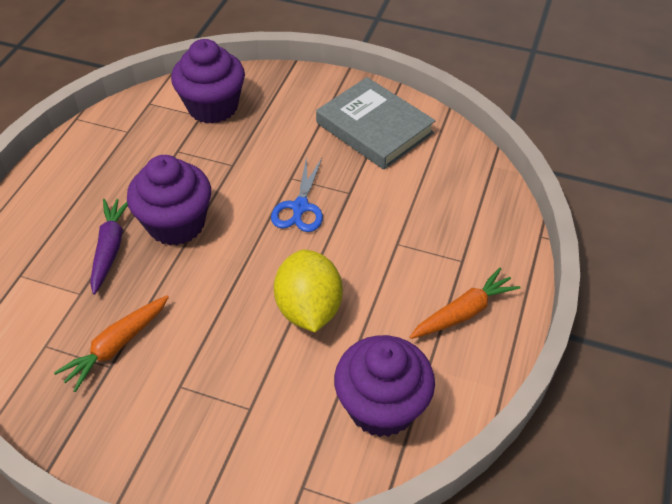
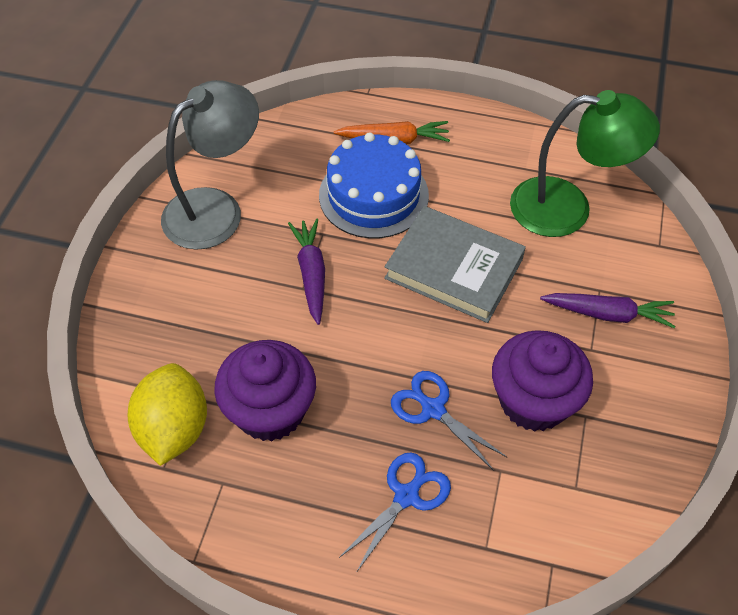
blue cake: 0 -> 1
blue scissors: 1 -> 2
green lamp: 0 -> 1
grey lamp: 0 -> 1
orange carrot: 2 -> 1
purple carrot: 1 -> 2
purple cupcake: 3 -> 2

